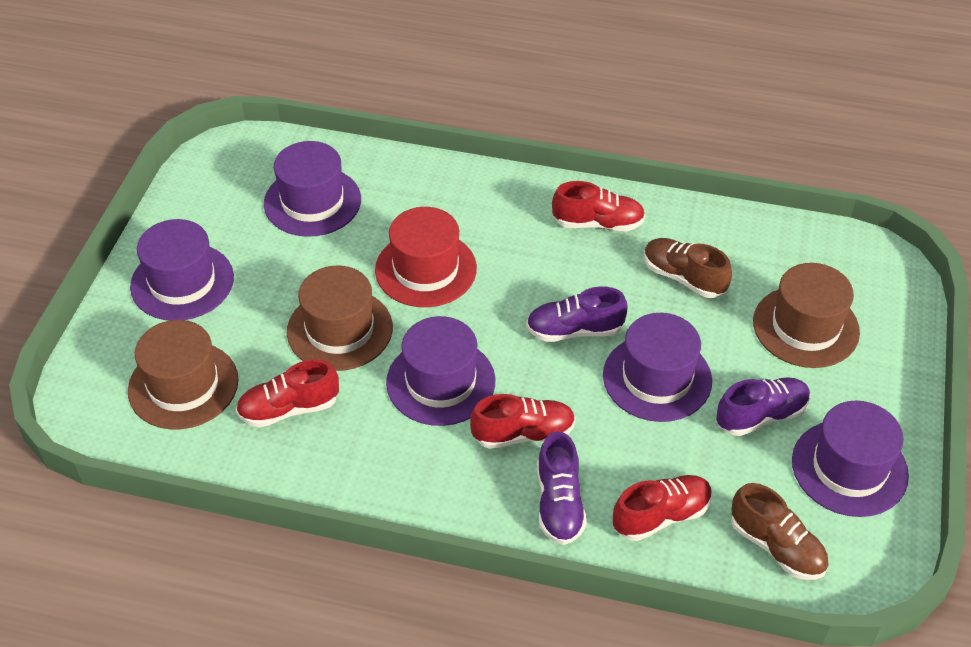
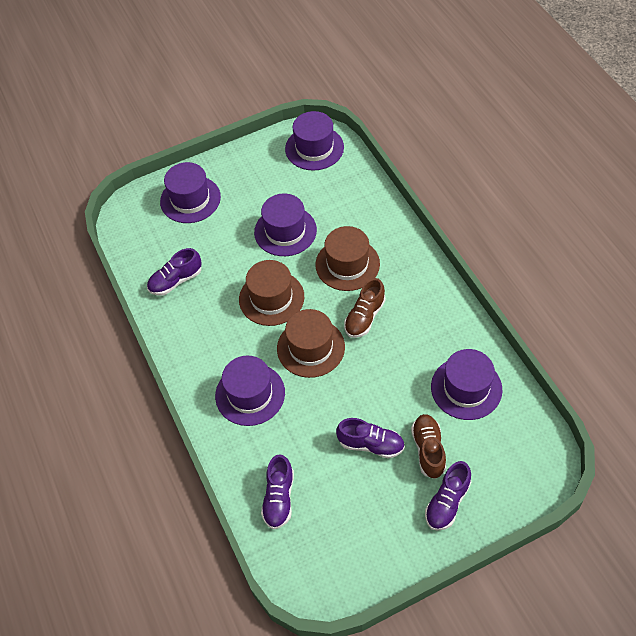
purple shoe: 3 -> 4
red hat: 1 -> 0
red shoe: 4 -> 0

